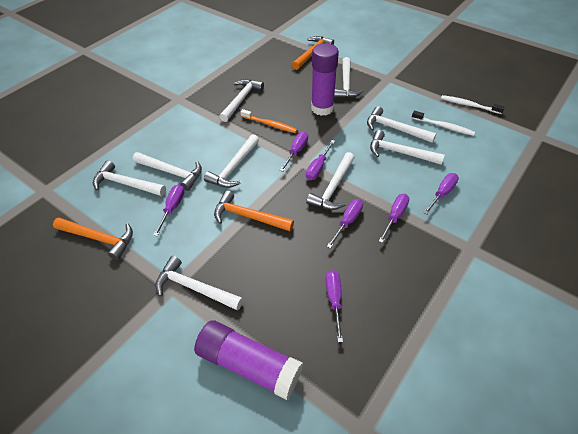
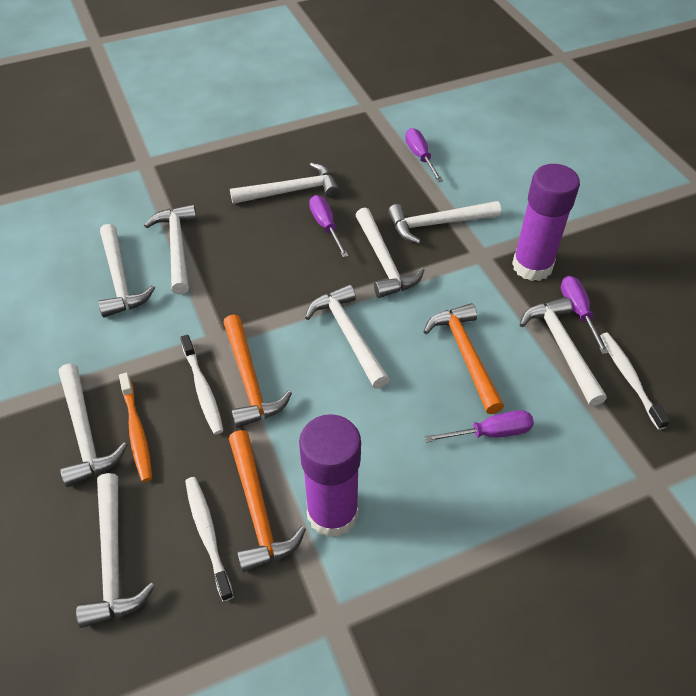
purple screwdriver: 7 -> 4
white toothbrush: 2 -> 3

